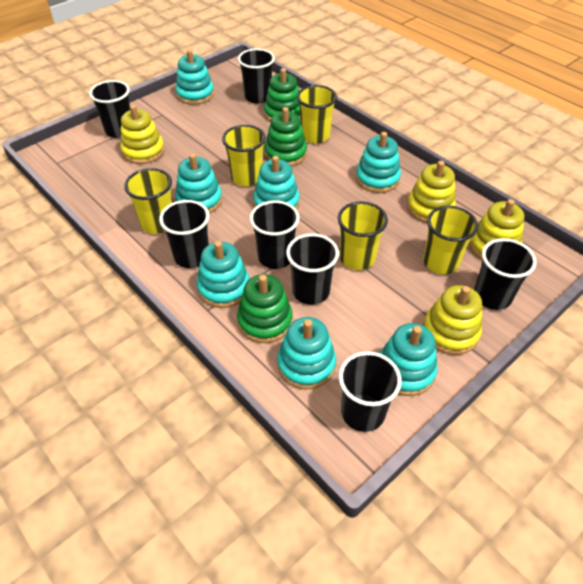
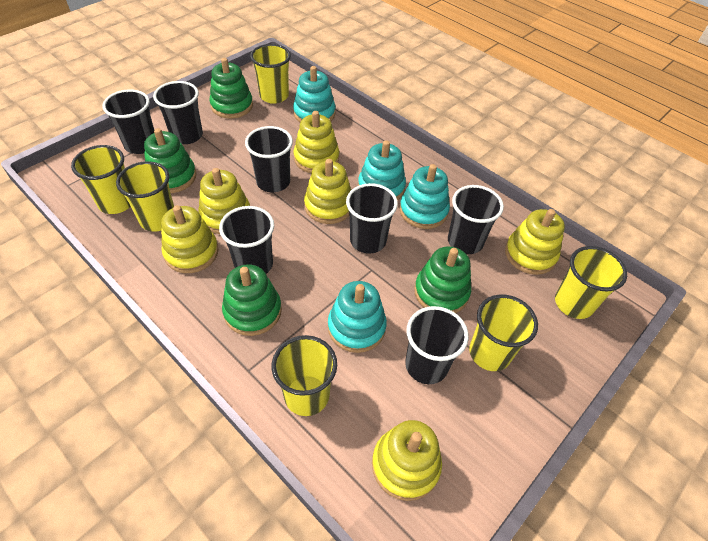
green stacking toy: 3 -> 4
turquoise stacking toy: 7 -> 4
yellow cup: 5 -> 6
yellow stacking toy: 4 -> 6

